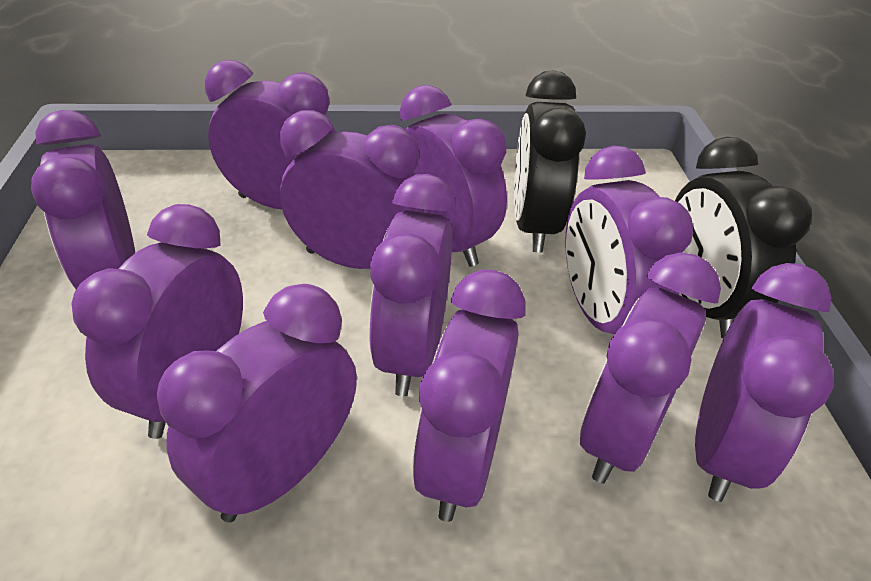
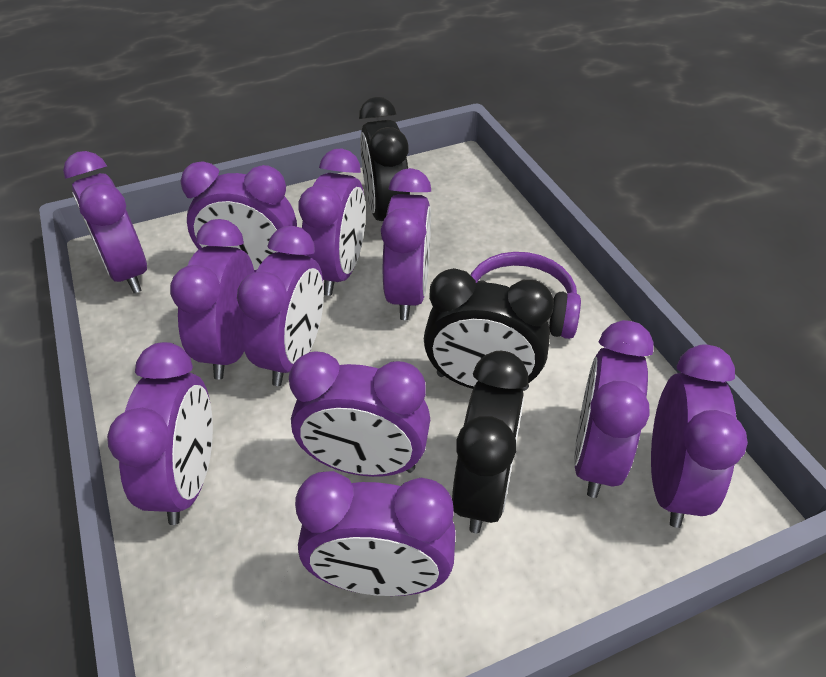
black clock: 2 -> 3
purple headphones: 0 -> 1

